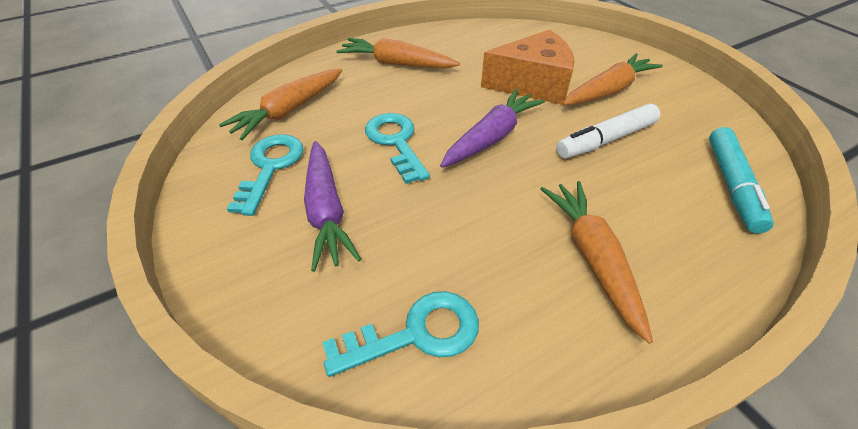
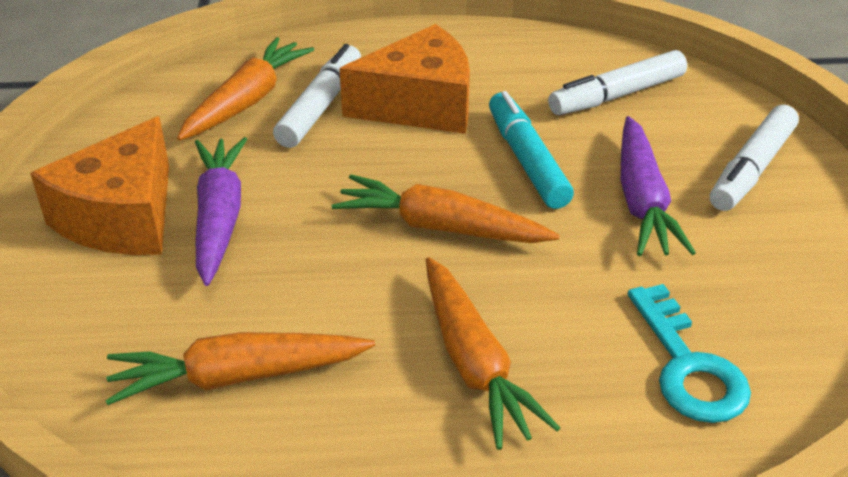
orange cheese: 1 -> 2
turquoise key: 3 -> 1
white marker: 1 -> 3

